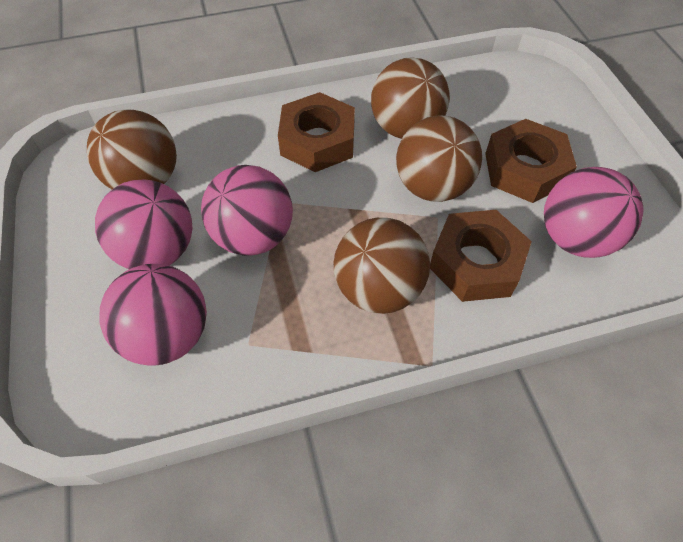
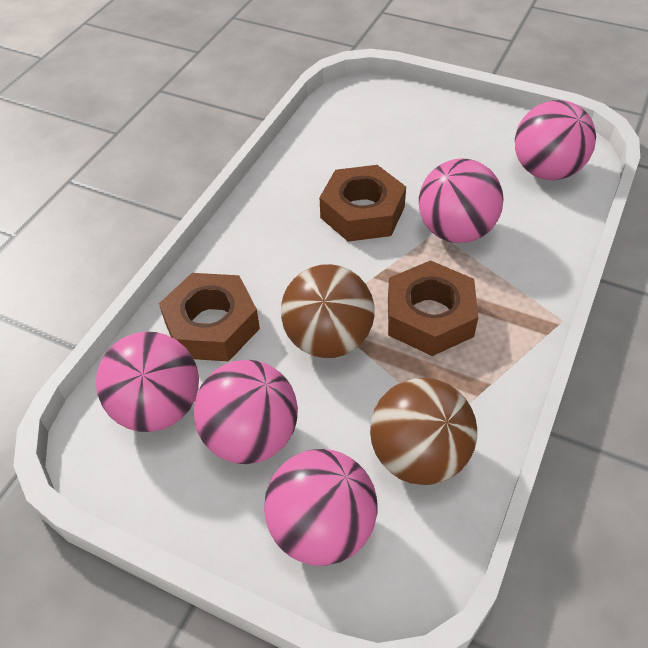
brown ball: 4 -> 2
pink ball: 4 -> 5

